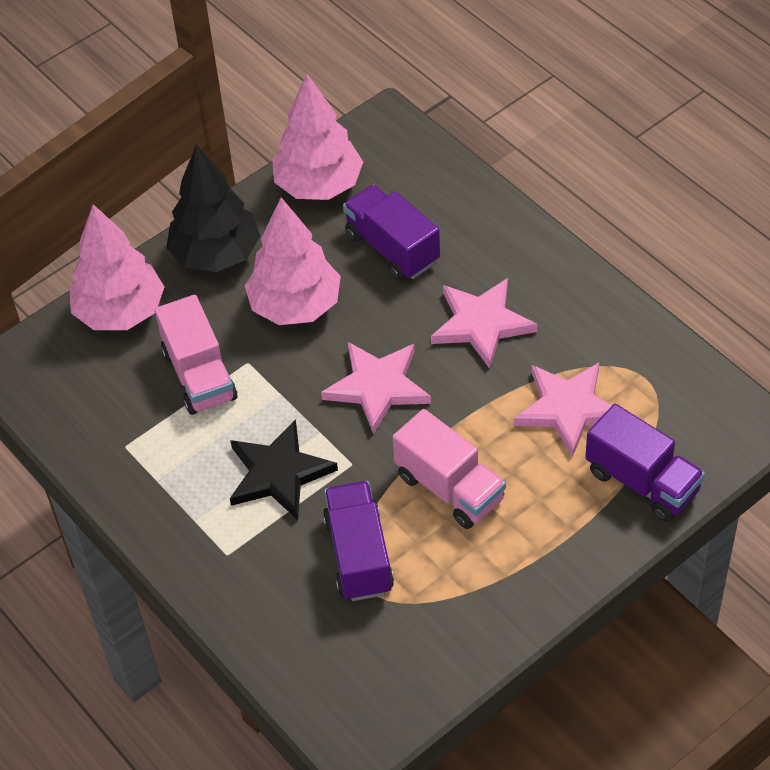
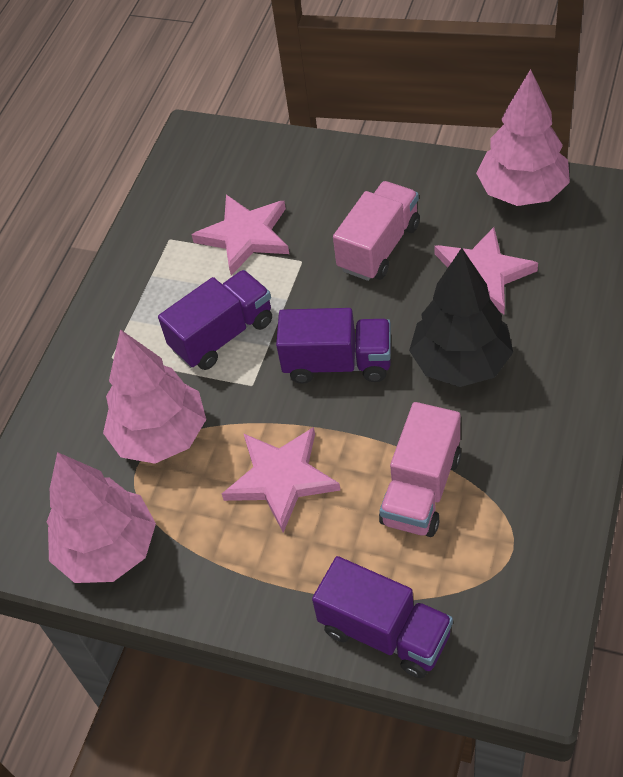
black star: 1 -> 0

